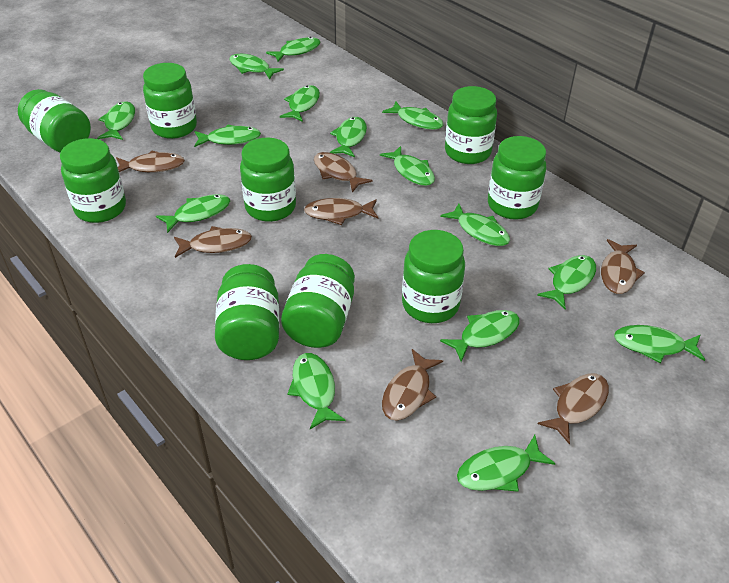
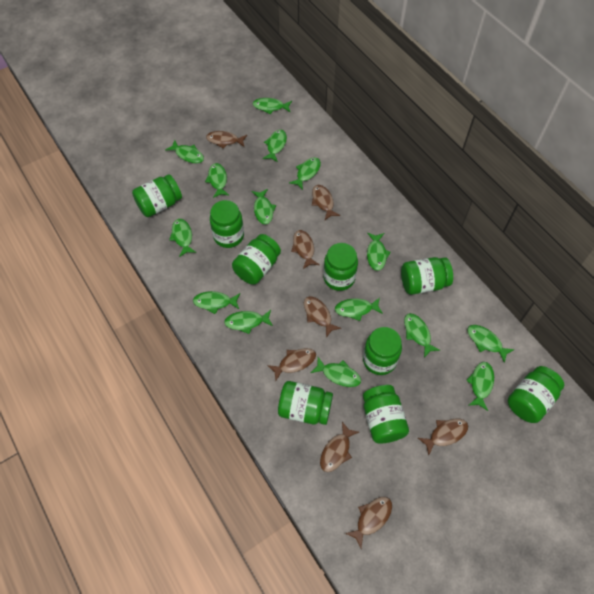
brown fish: 7 -> 8

